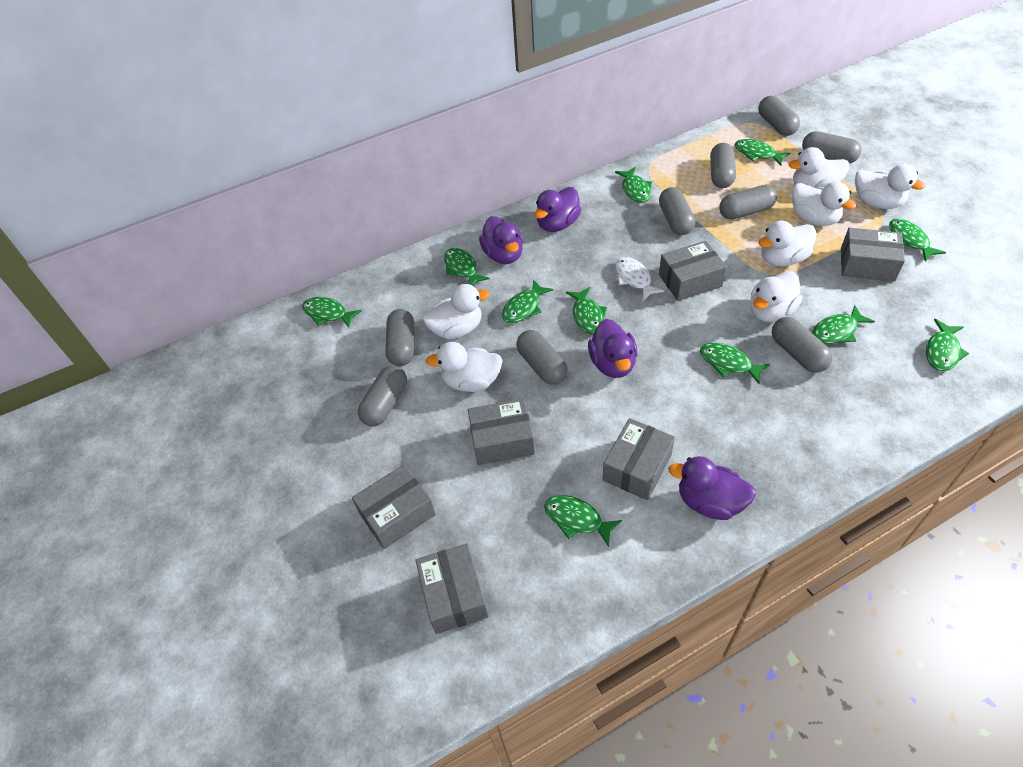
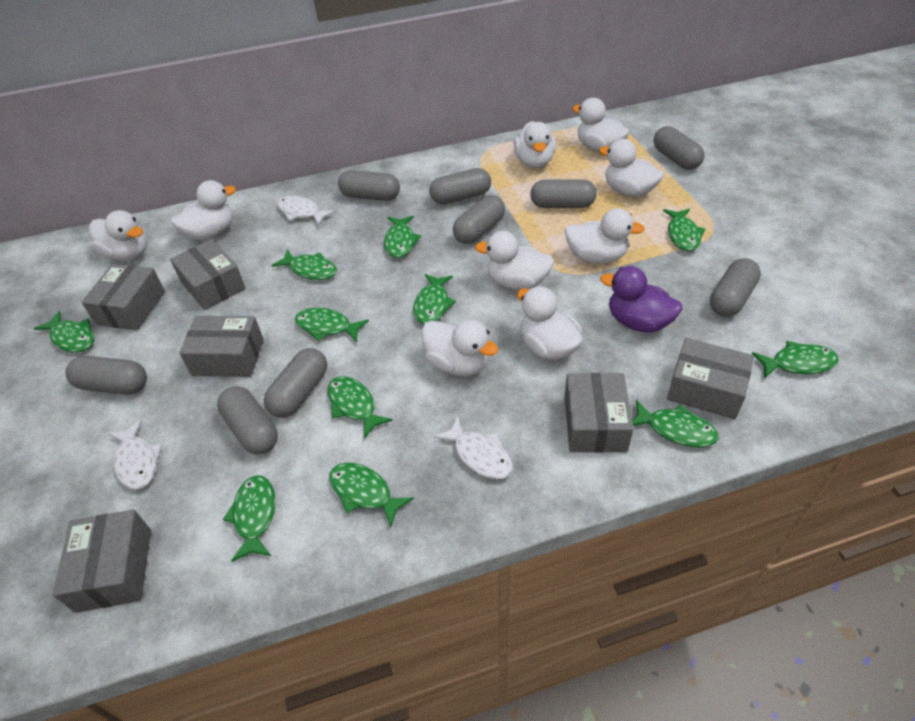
purple duck: 4 -> 1
white duck: 7 -> 9
white fish: 1 -> 3

